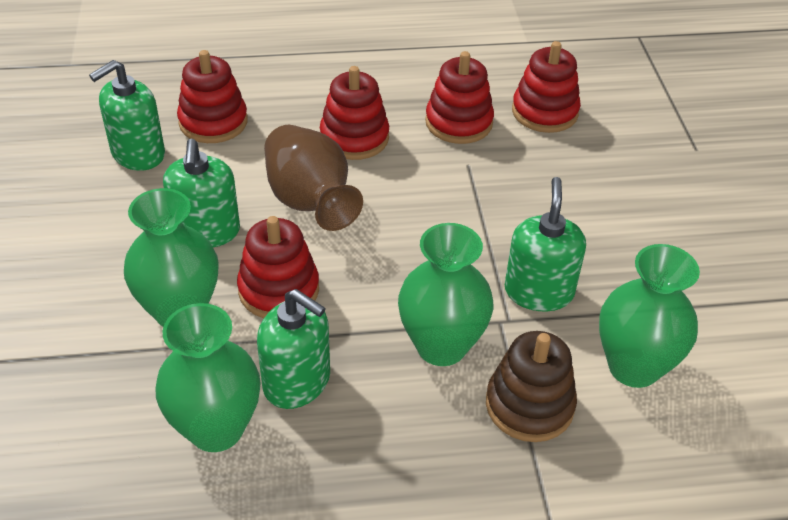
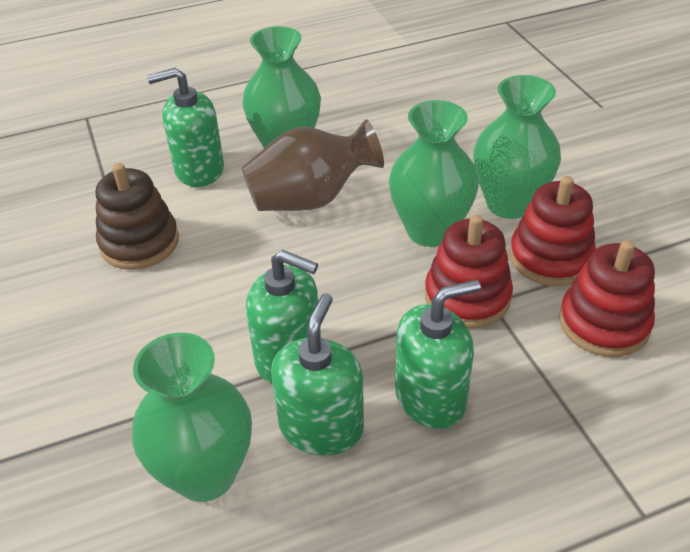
red stacking toy: 5 -> 3

